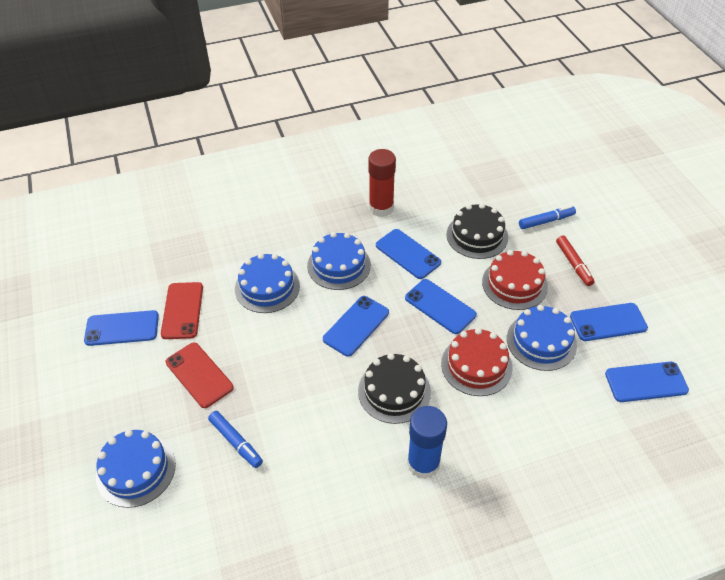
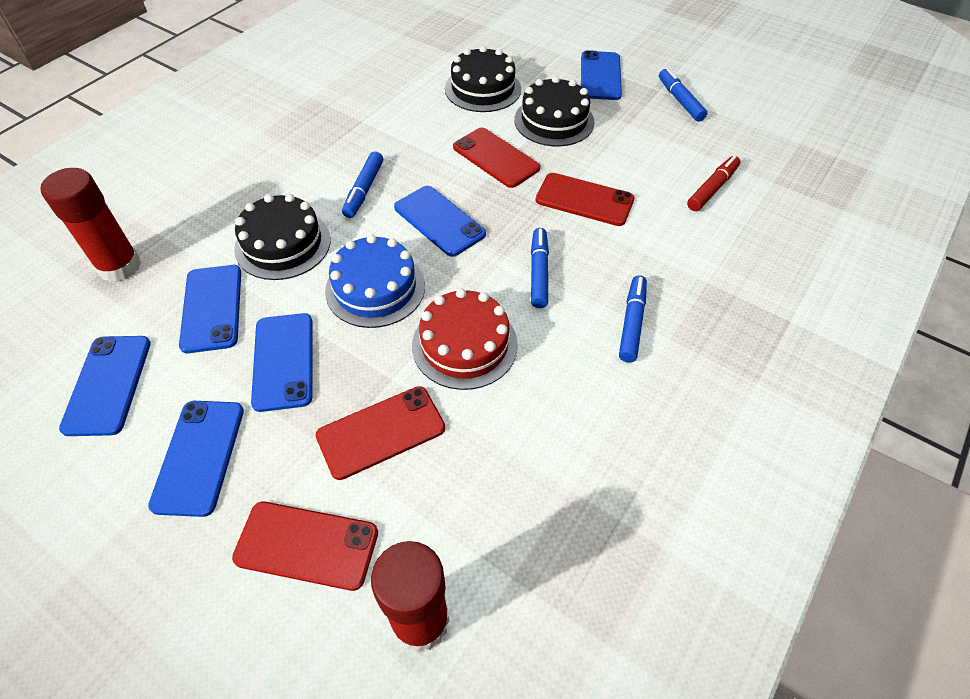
black cake: 2 -> 3
blue cake: 4 -> 1
blue glue stick: 1 -> 0
blue marker: 2 -> 4
red cake: 2 -> 1
red glue stick: 1 -> 2
red phone: 2 -> 4

